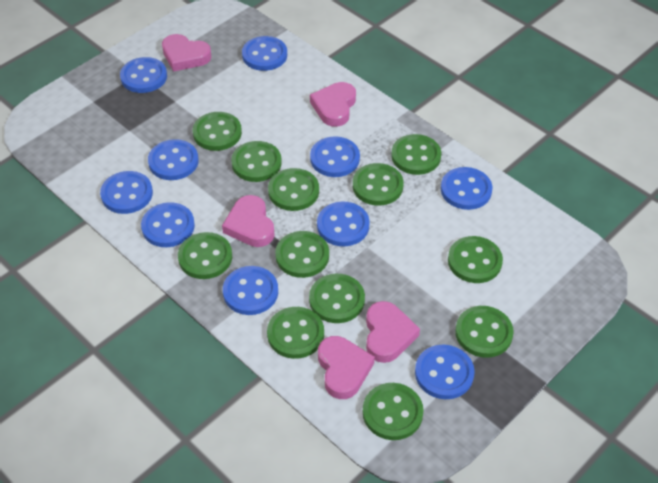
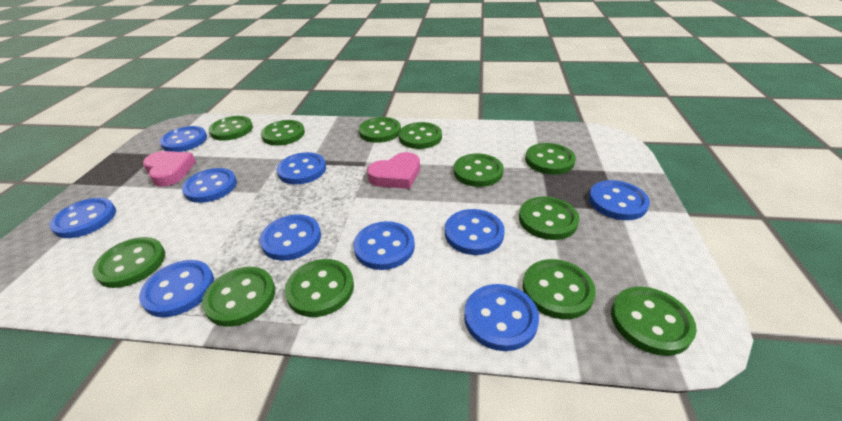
pink heart: 5 -> 2

